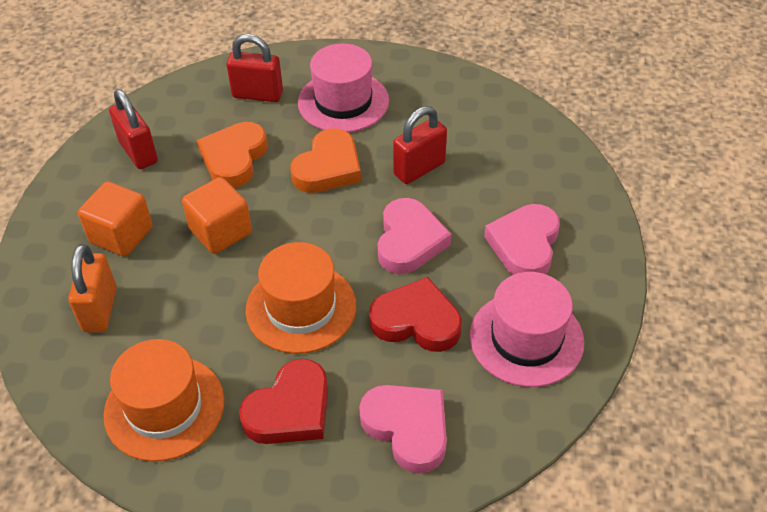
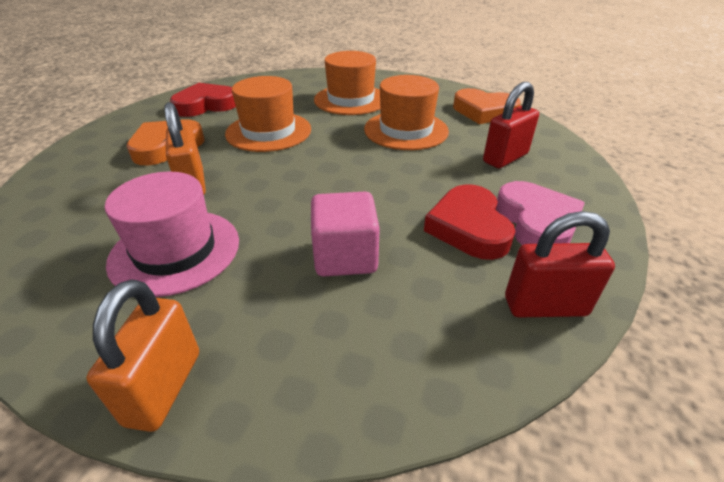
orange cube: 2 -> 0
orange hat: 2 -> 3
orange padlock: 1 -> 2
pink cube: 0 -> 1
pink hat: 2 -> 1
pink heart: 3 -> 1
red padlock: 3 -> 2

